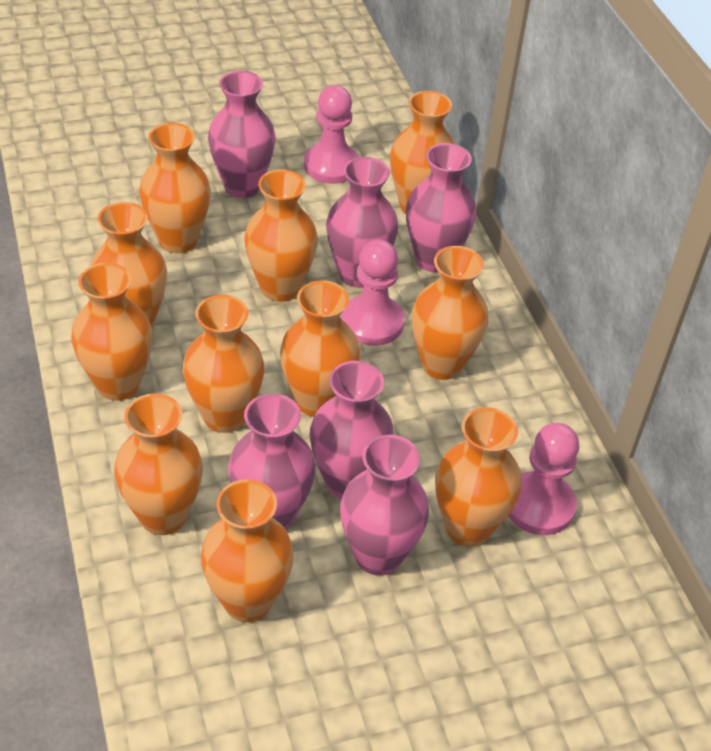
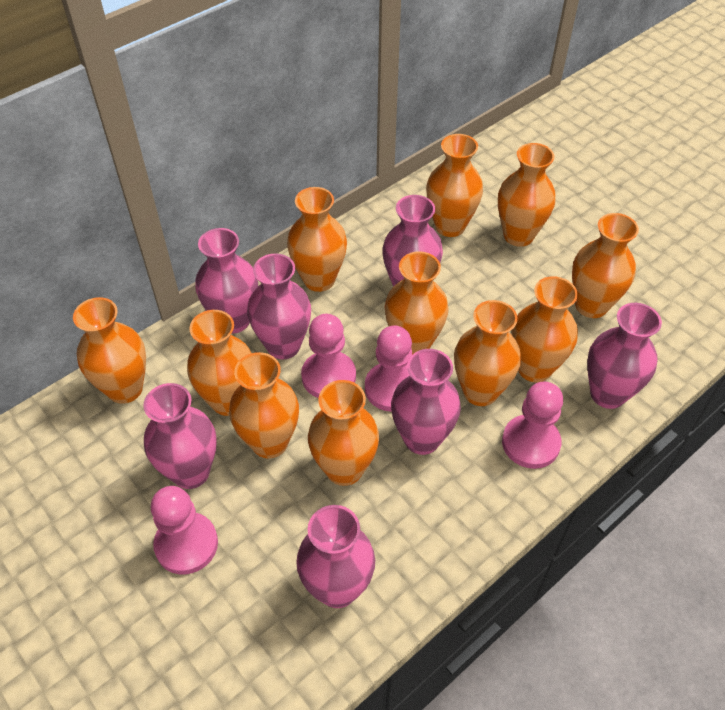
pink pawn: 3 -> 4
pink vase: 6 -> 7

